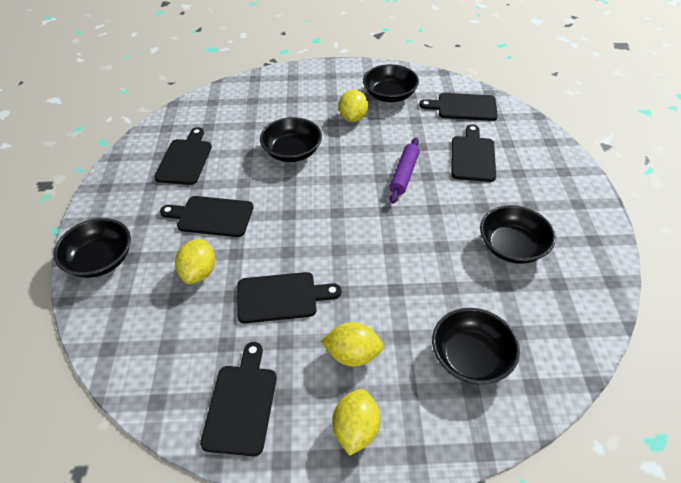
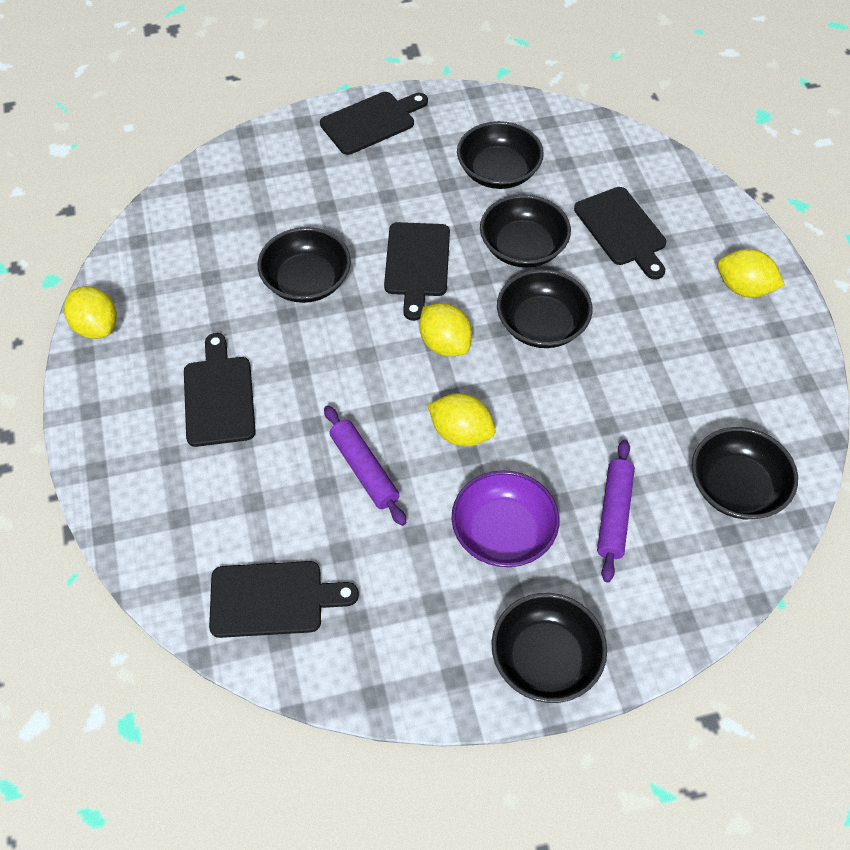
black bowl: 5 -> 6
black cutting board: 6 -> 5
purple bowl: 0 -> 1
purple rolling pin: 1 -> 2

